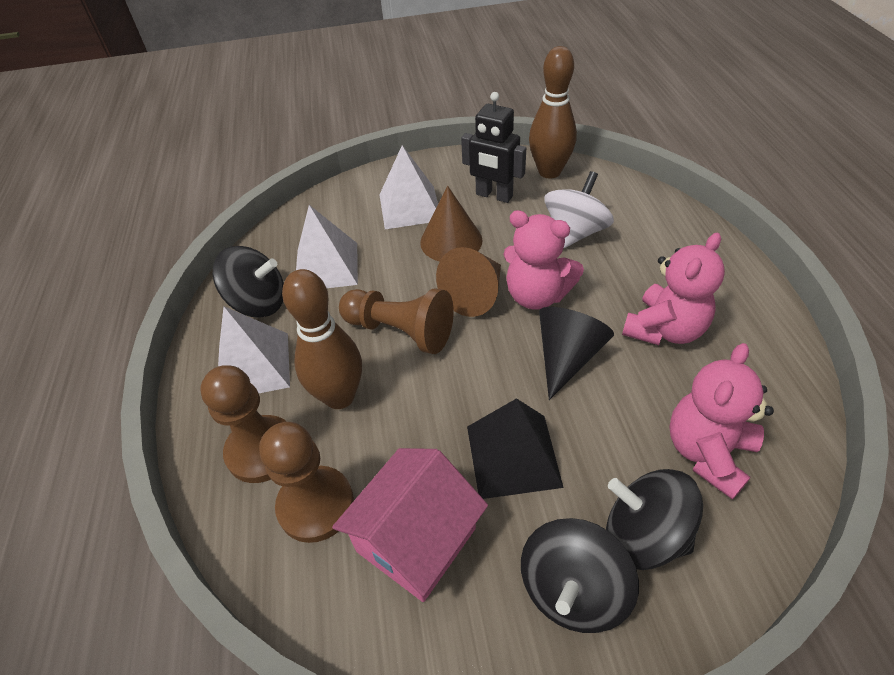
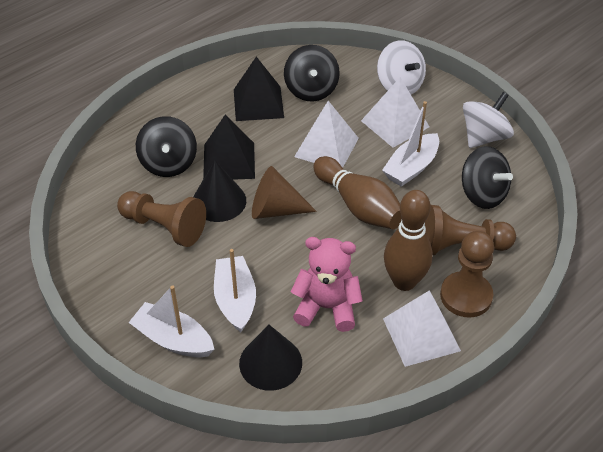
black cone: 1 -> 2
black pyramid: 1 -> 2
black robot: 1 -> 0
brown cone: 2 -> 1
pink house: 1 -> 0
pink teddy bear: 3 -> 1
white boat: 0 -> 3
white spinning top: 1 -> 2

